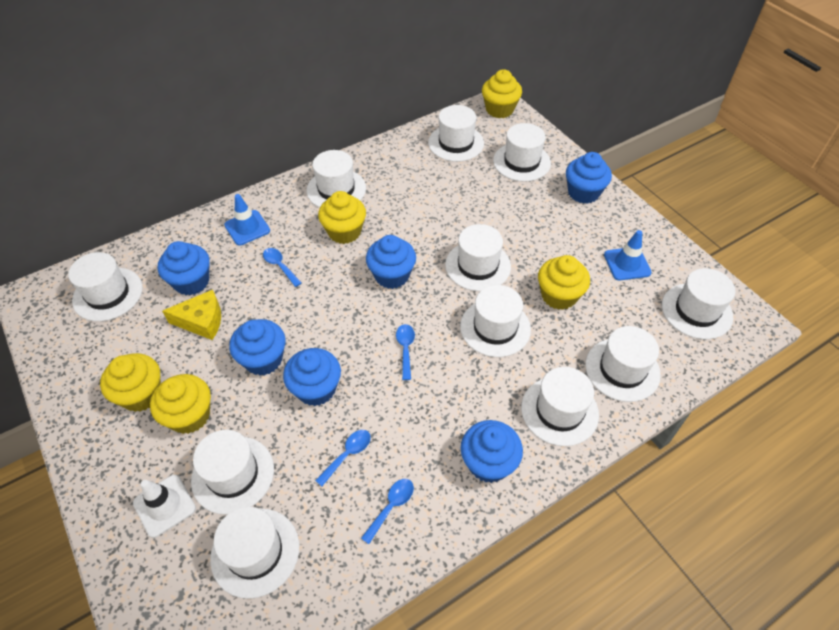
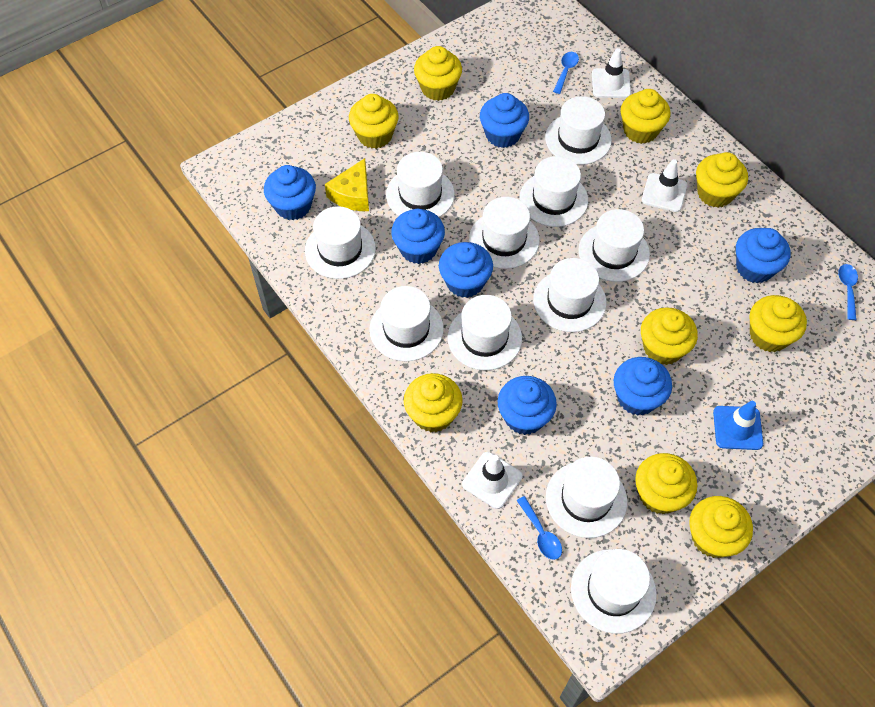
blue cupcake: 6 -> 7
blue spoon: 4 -> 3
blue traffic cone: 2 -> 1
white traffic cone: 1 -> 3
yellow cupcake: 5 -> 9

